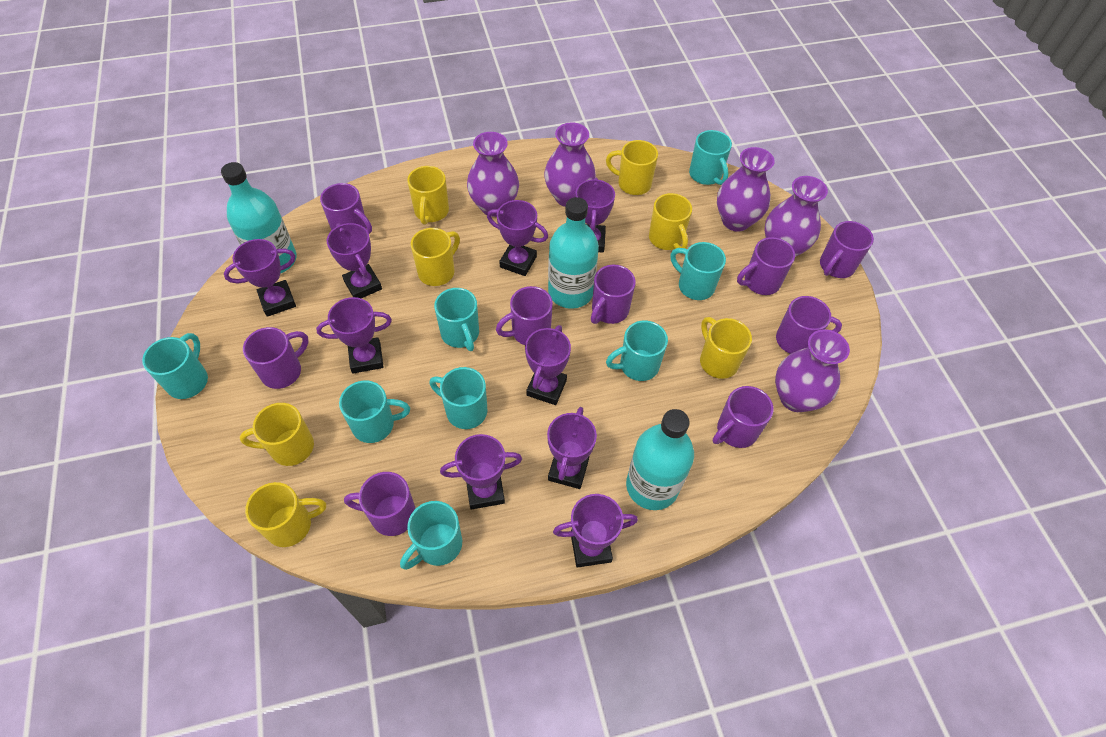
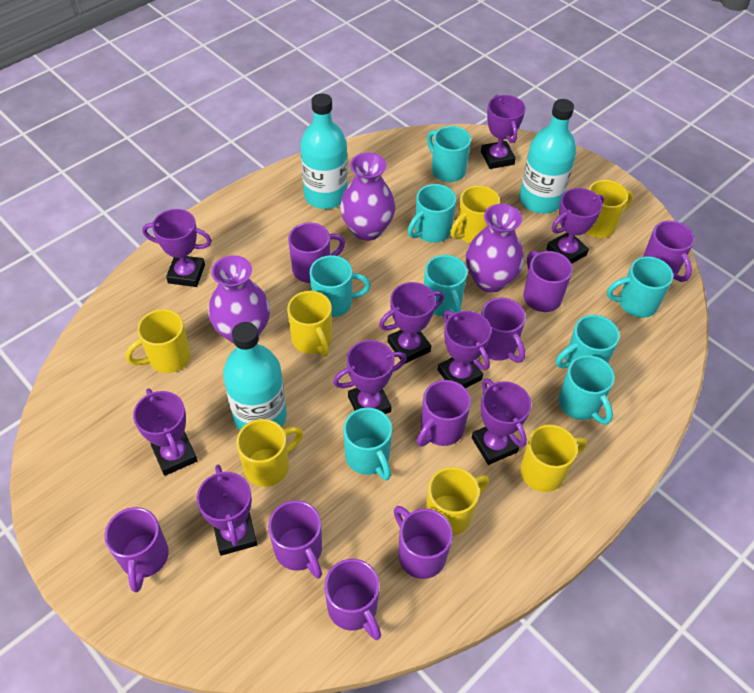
purple vase: 5 -> 3

